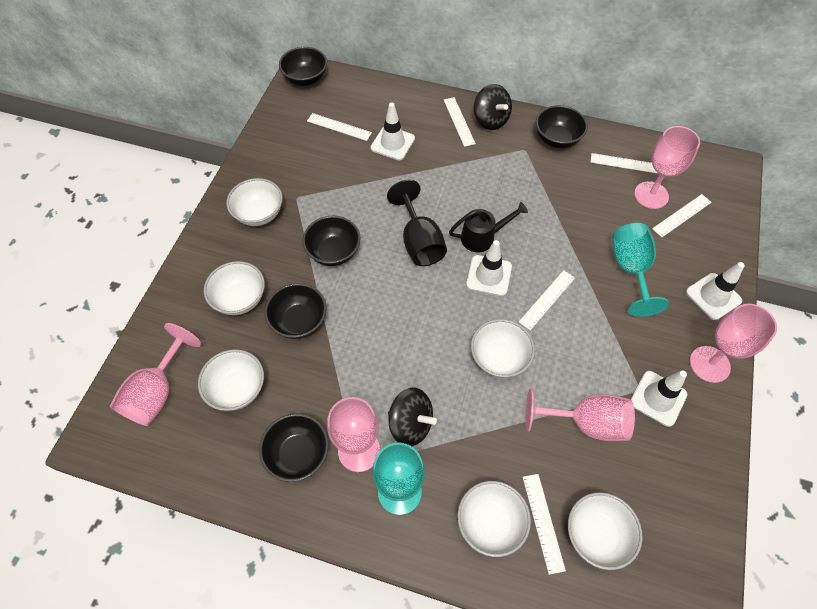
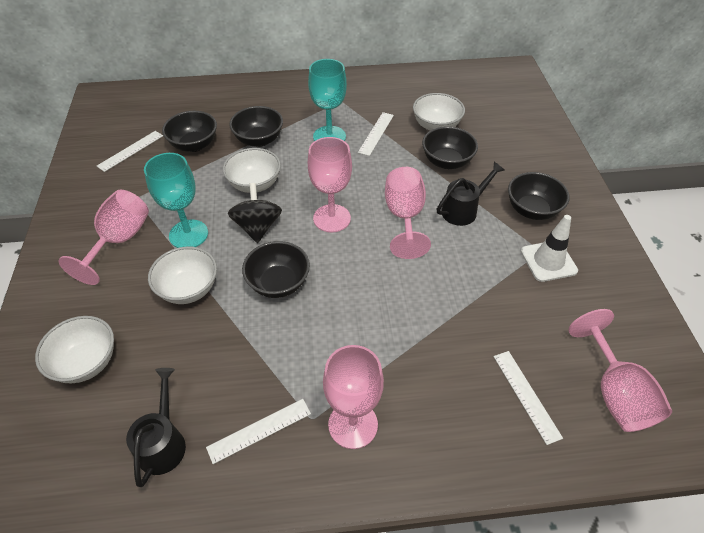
black goblet: 1 -> 0
black spinning top: 2 -> 1
black watering can: 1 -> 2
white bowl: 6 -> 4
white ruler: 6 -> 4
white traffic cone: 4 -> 1

